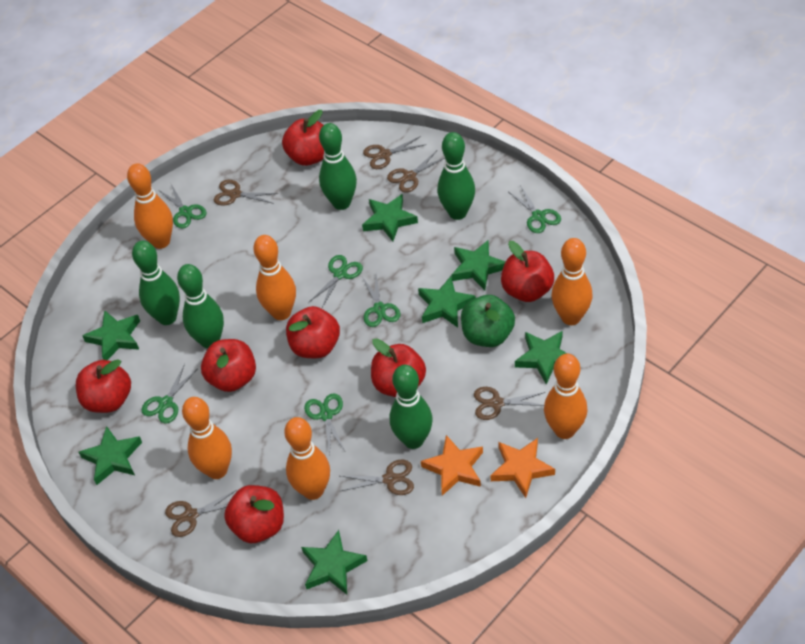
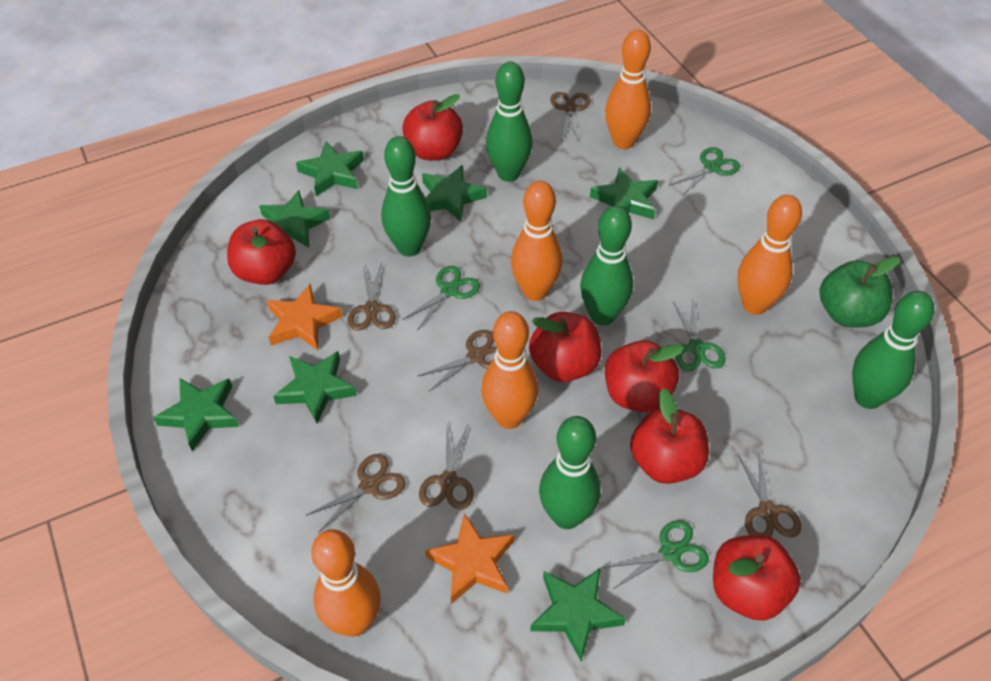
green scissors: 6 -> 4
orange bowling pin: 6 -> 5
red apple: 7 -> 6

